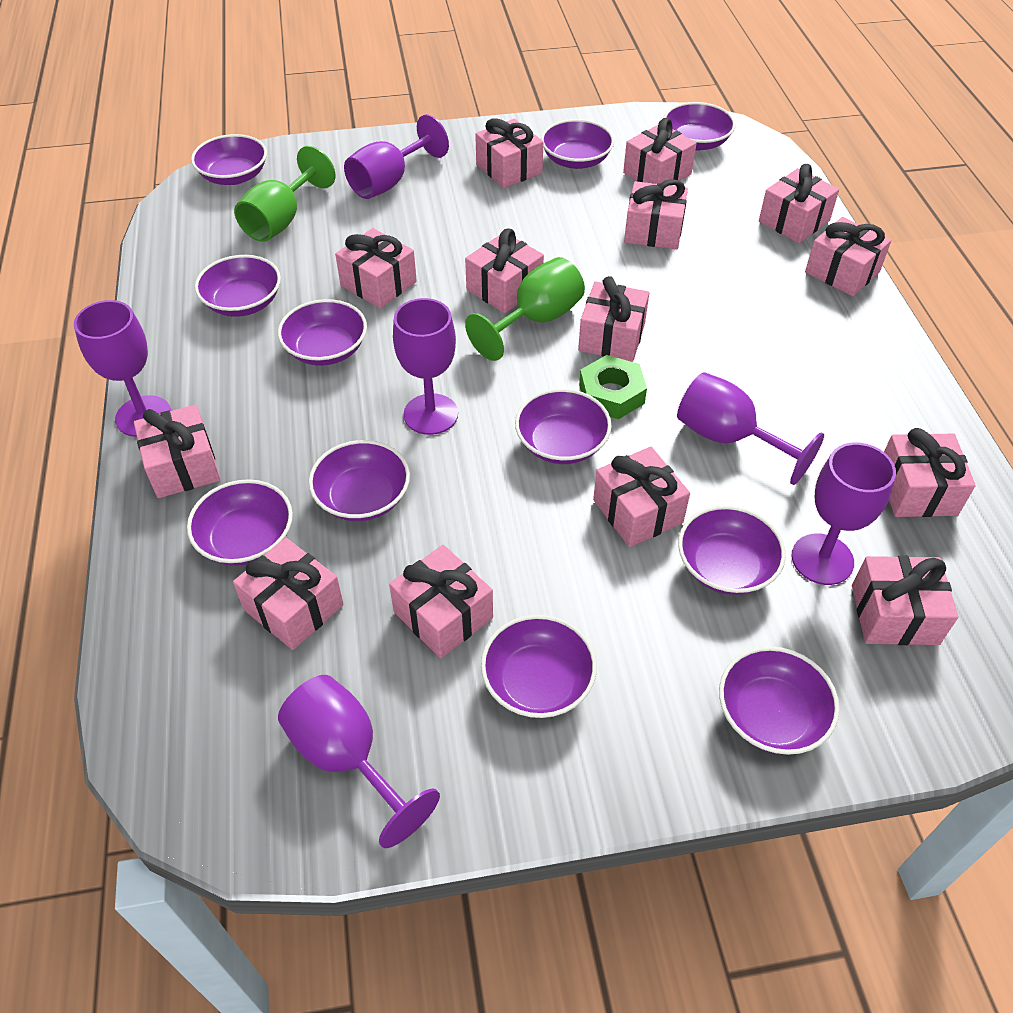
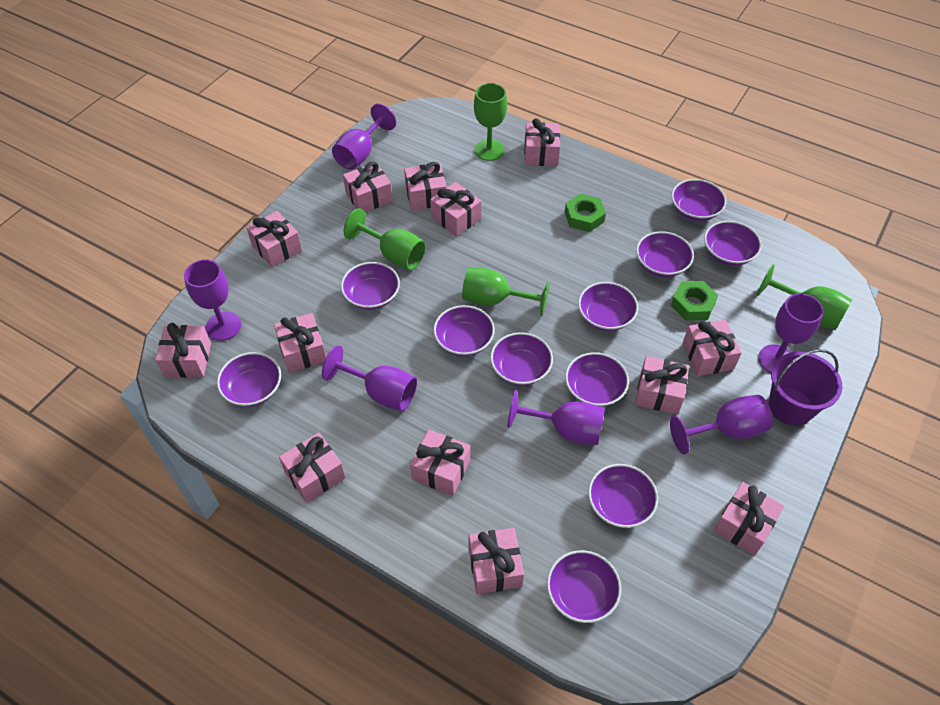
green goblet: 2 -> 4
green nut: 1 -> 2
pink gift: 14 -> 13
purple bucket: 0 -> 1

